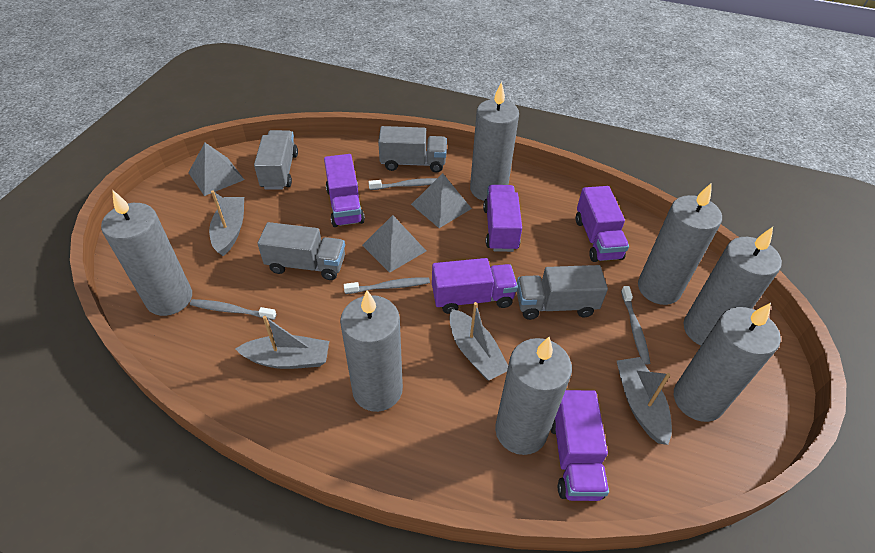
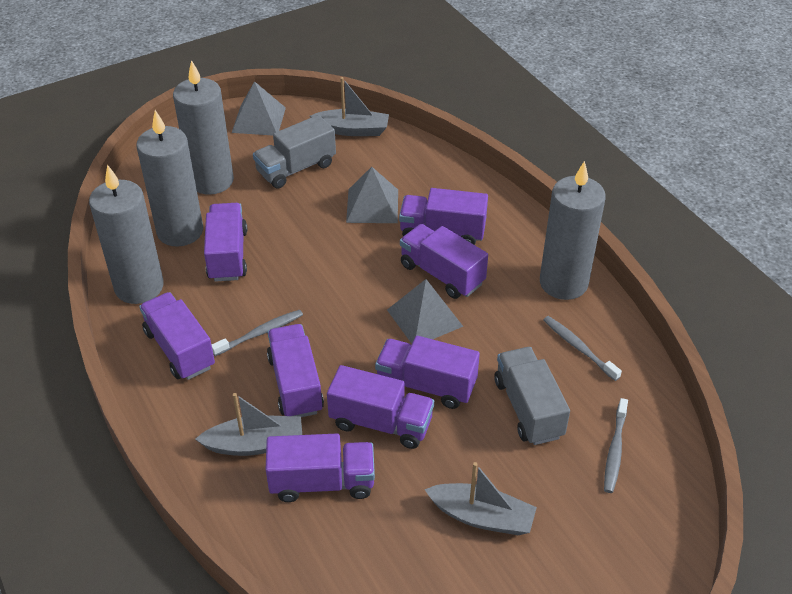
grey boat: 4 -> 3
grey candle: 7 -> 4
grey toothbrush: 4 -> 3
grey truck: 4 -> 2
purple truck: 5 -> 8

